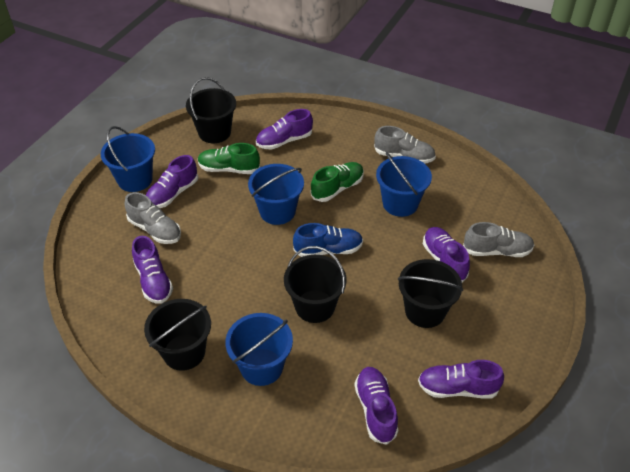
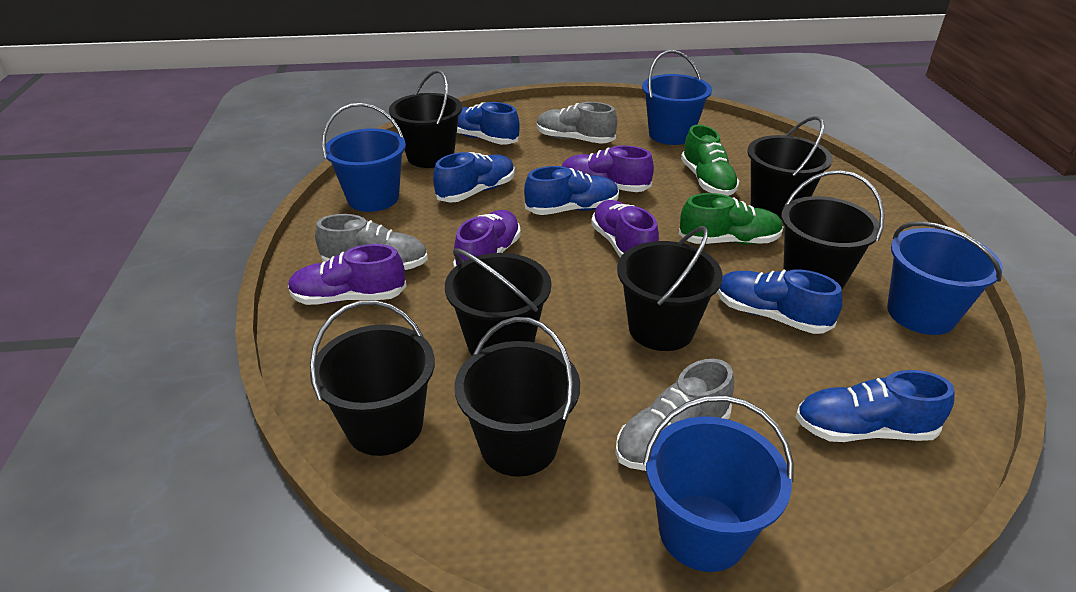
black bucket: 4 -> 7
blue shoe: 1 -> 5
purple shoe: 6 -> 4

